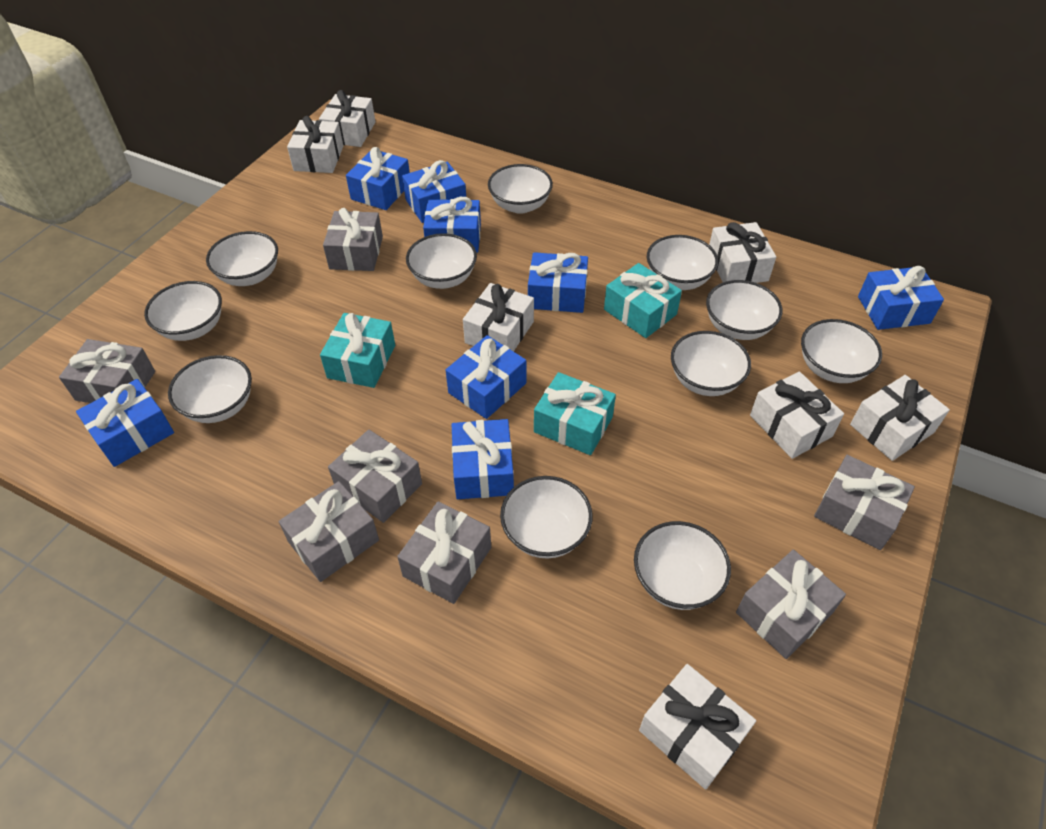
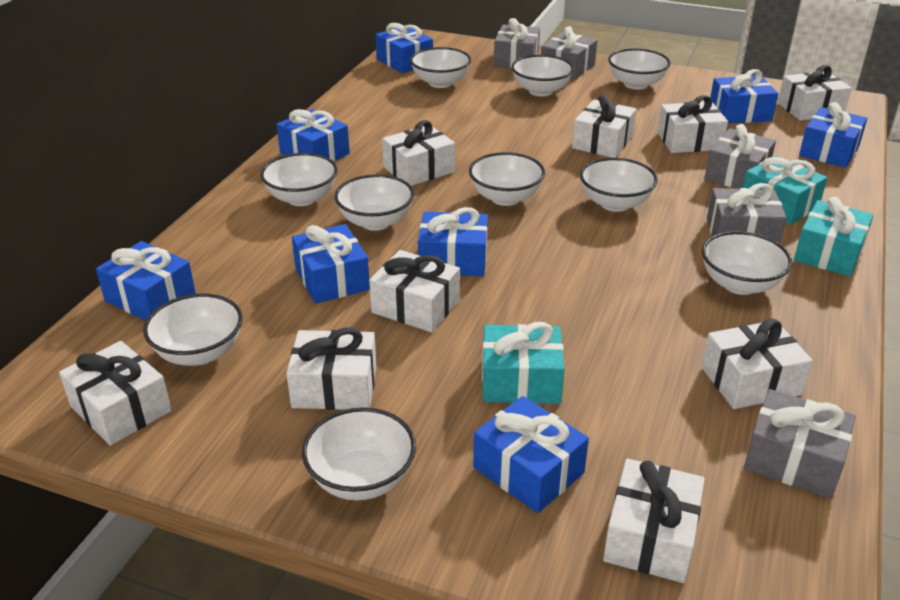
grey gift: 7 -> 5
white bowl: 11 -> 10
white gift: 7 -> 9

